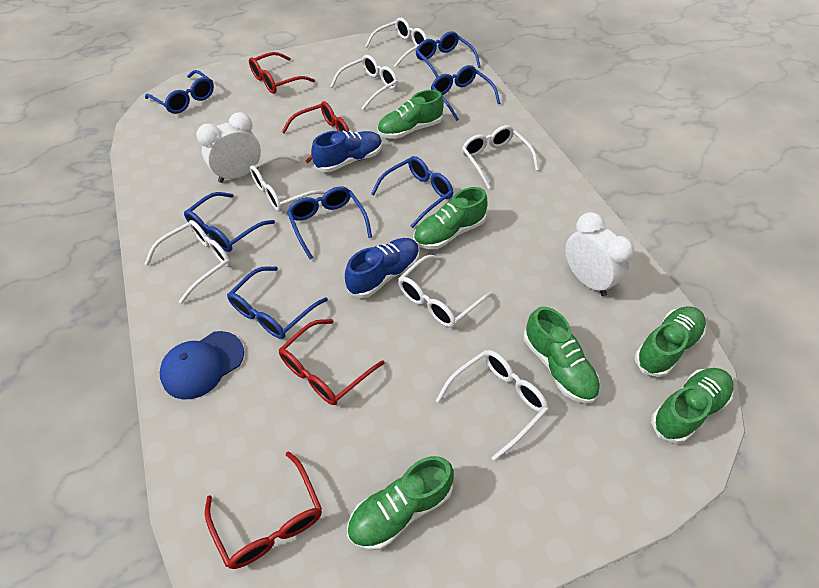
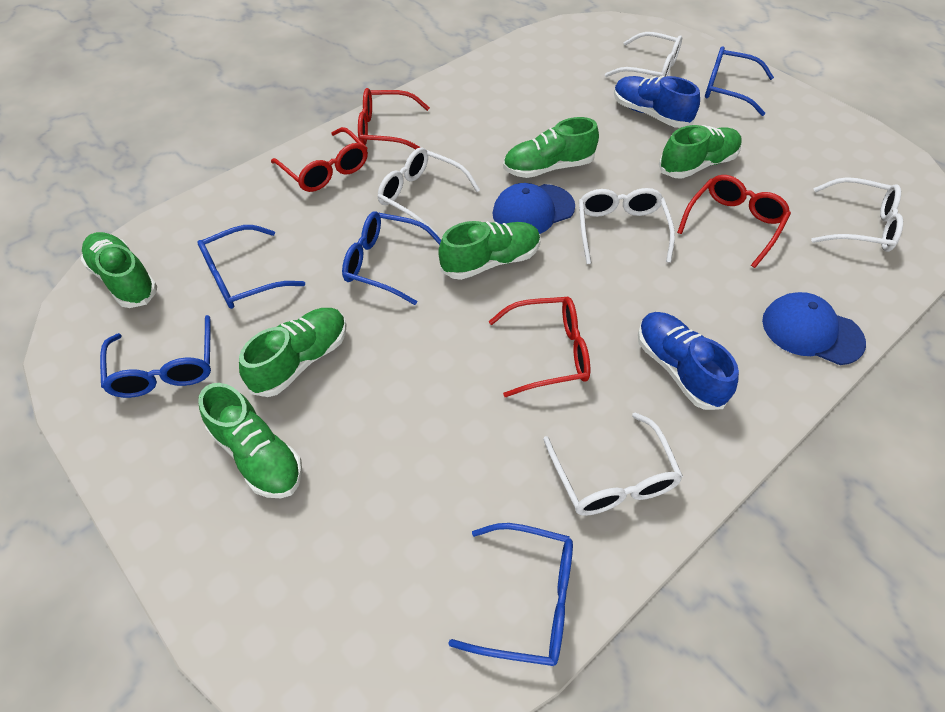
blue cap: 1 -> 2
blue glasses: 7 -> 5
white clock: 2 -> 0
white glasses: 7 -> 5

